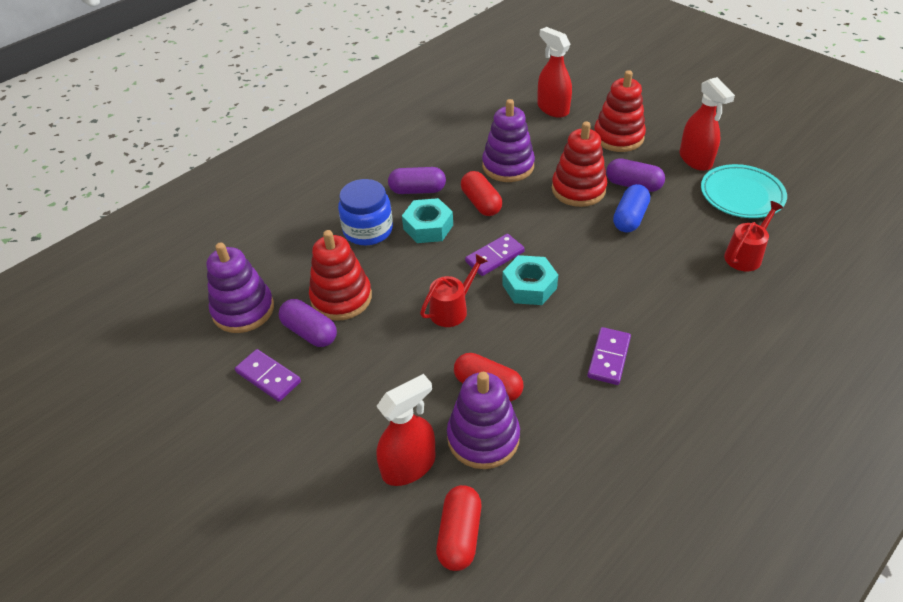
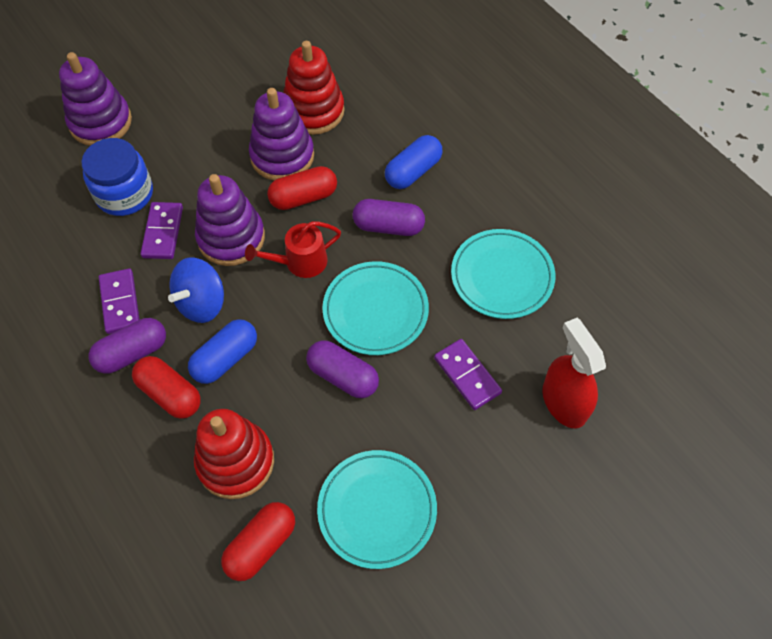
blue capsule: 1 -> 2
blue spinning top: 0 -> 1
red spray bottle: 3 -> 1
red stacking toy: 3 -> 2
red watering can: 2 -> 1
turquoise nut: 2 -> 0
turquoise plate: 1 -> 3

